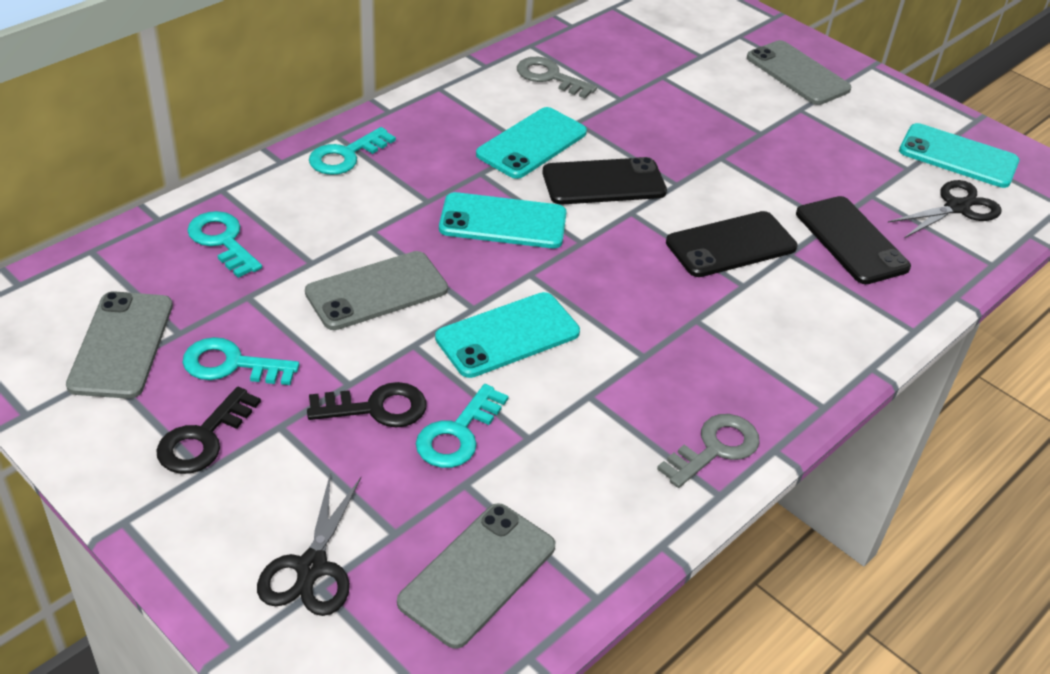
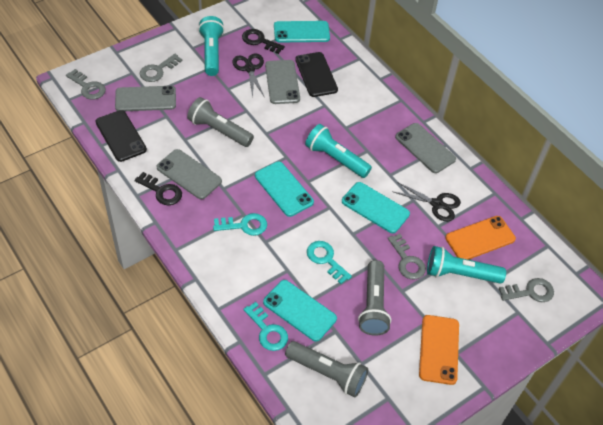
black phone: 3 -> 2
grey flashlight: 0 -> 3
grey key: 2 -> 4
orange phone: 0 -> 2
turquoise flashlight: 0 -> 3
turquoise key: 4 -> 3

